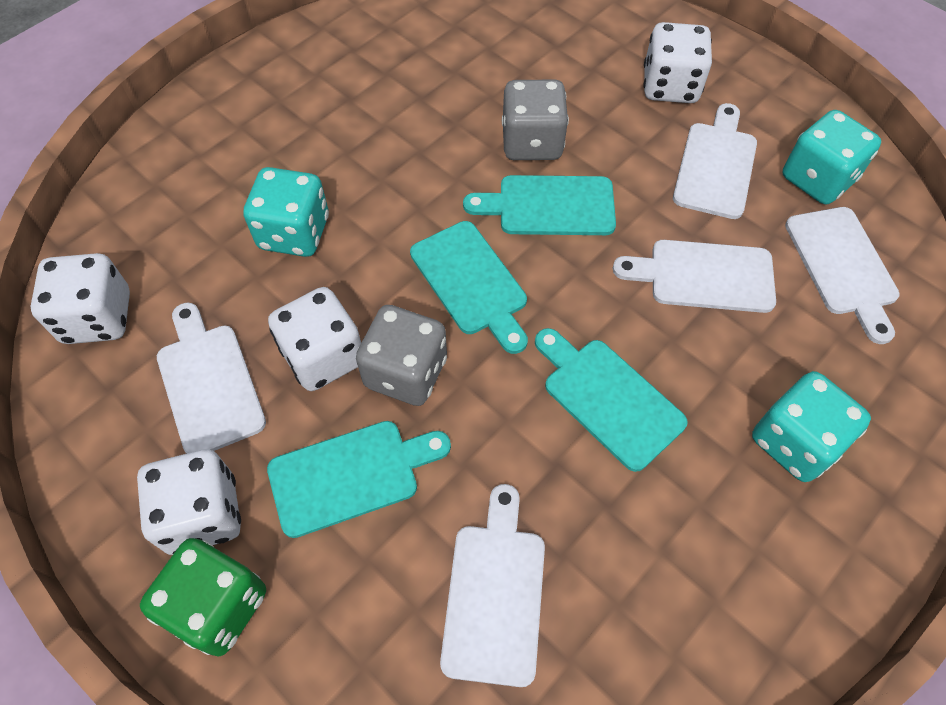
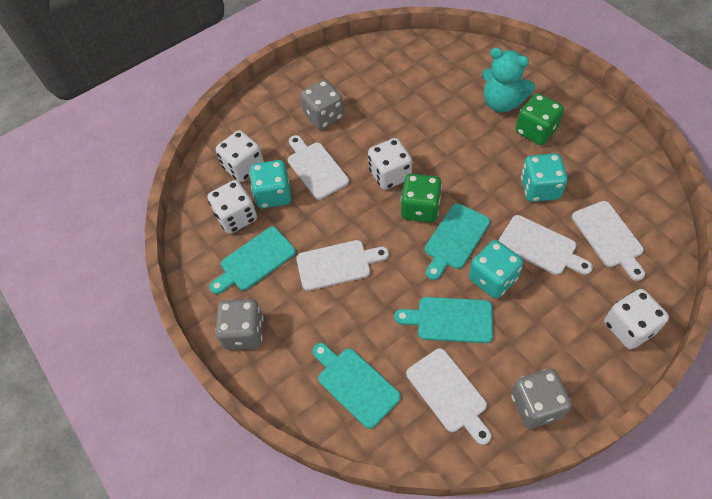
green dice: 1 -> 2
grey dice: 2 -> 3
turquoise teddy bear: 0 -> 1

